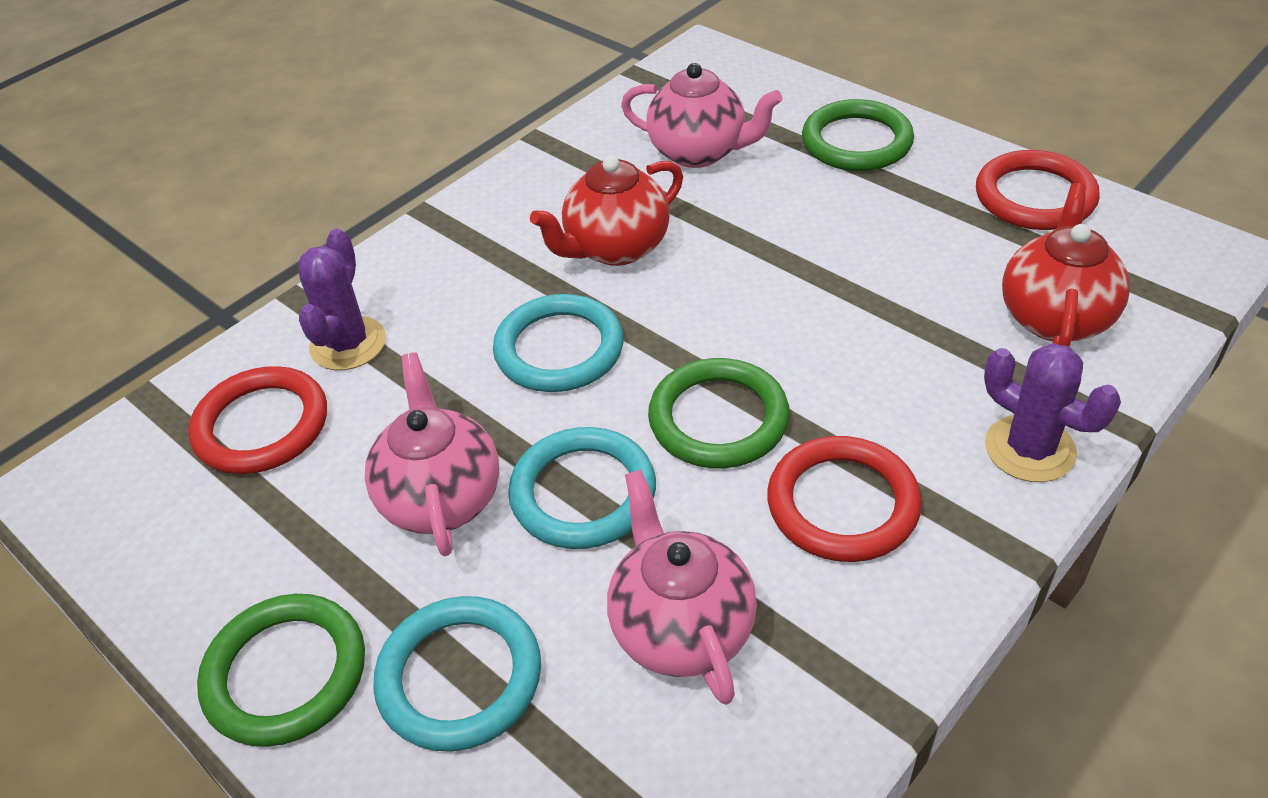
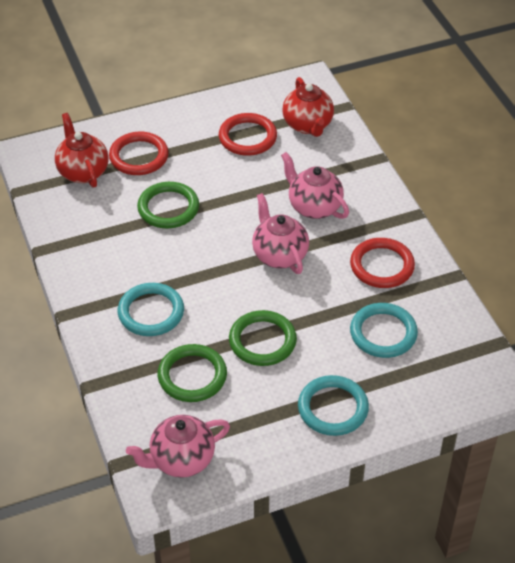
purple cactus: 2 -> 0

